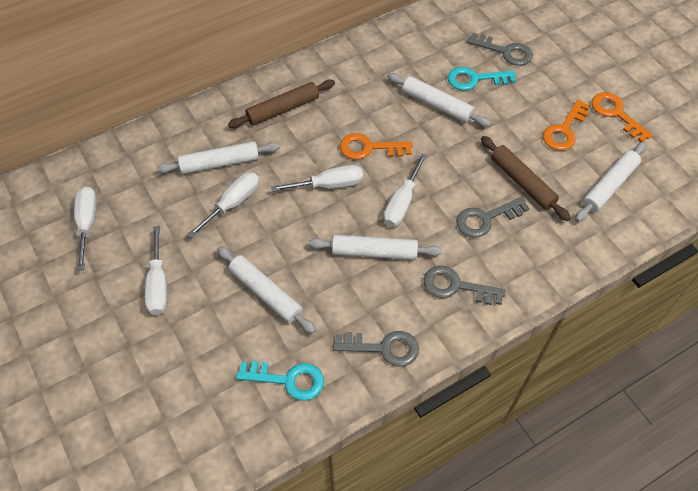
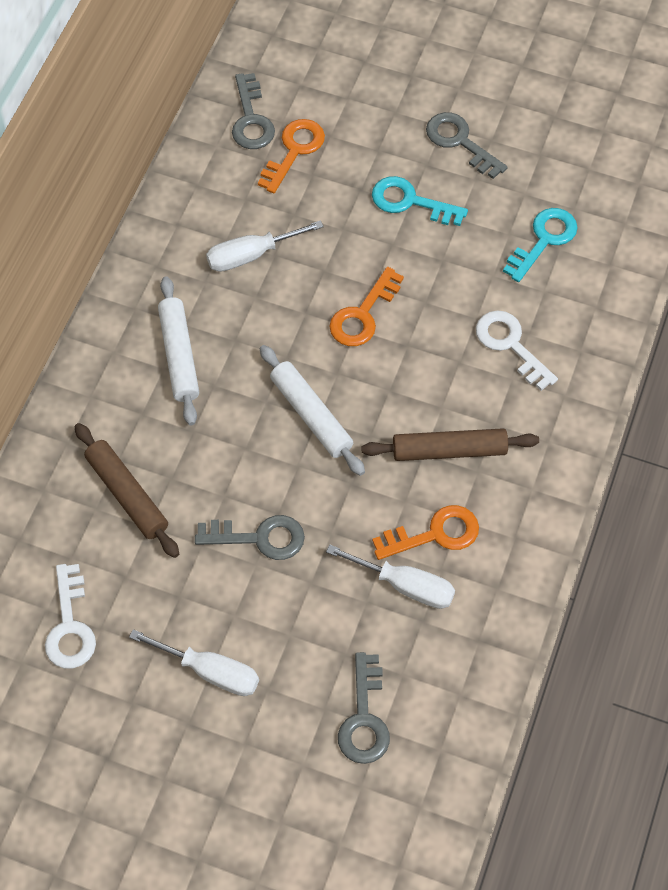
white key: 0 -> 2
white rolling pin: 5 -> 2
white screwdriver: 5 -> 3

